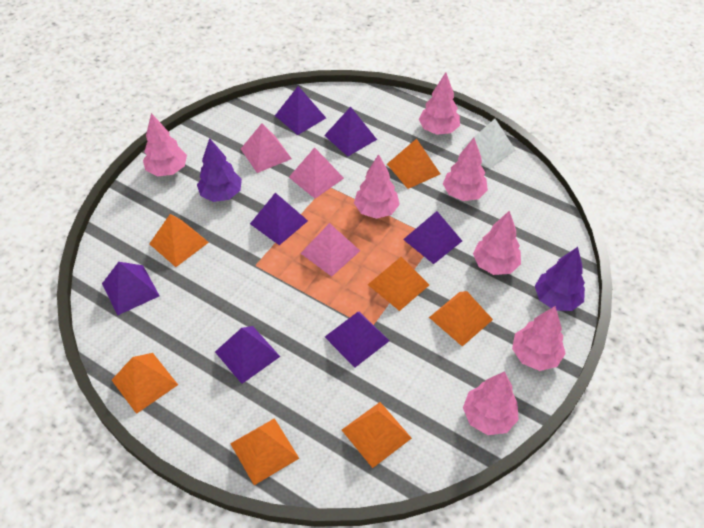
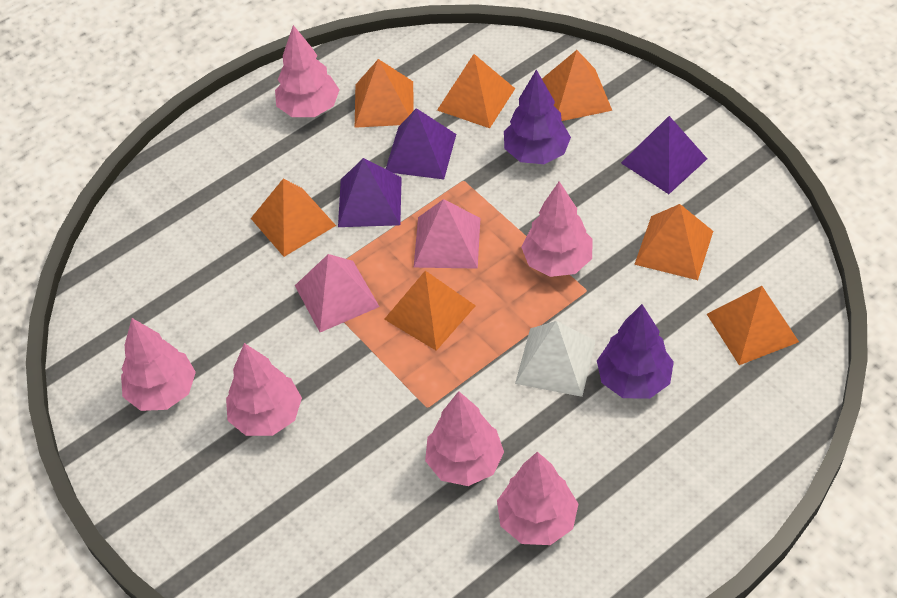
pink pyramid: 3 -> 2
pink tree: 7 -> 6
purple pyramid: 7 -> 3

